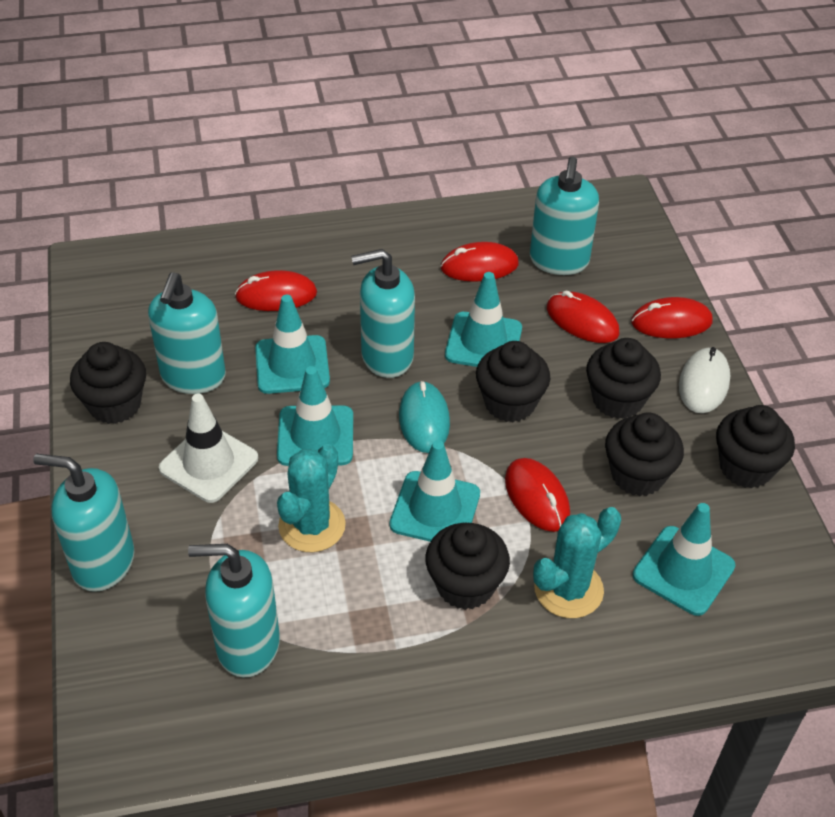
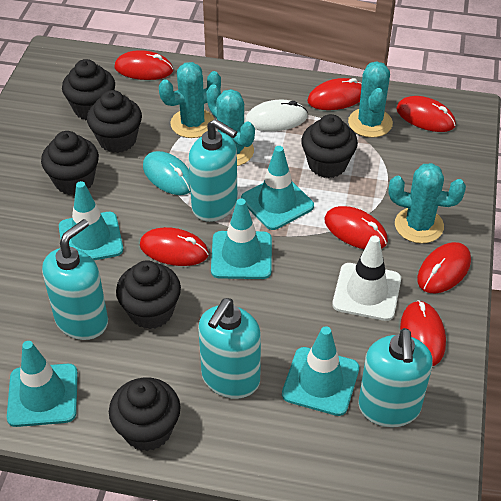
red mouse: 5 -> 7
turquoise cactus: 2 -> 4
turquoise soap dispenser: 5 -> 4

